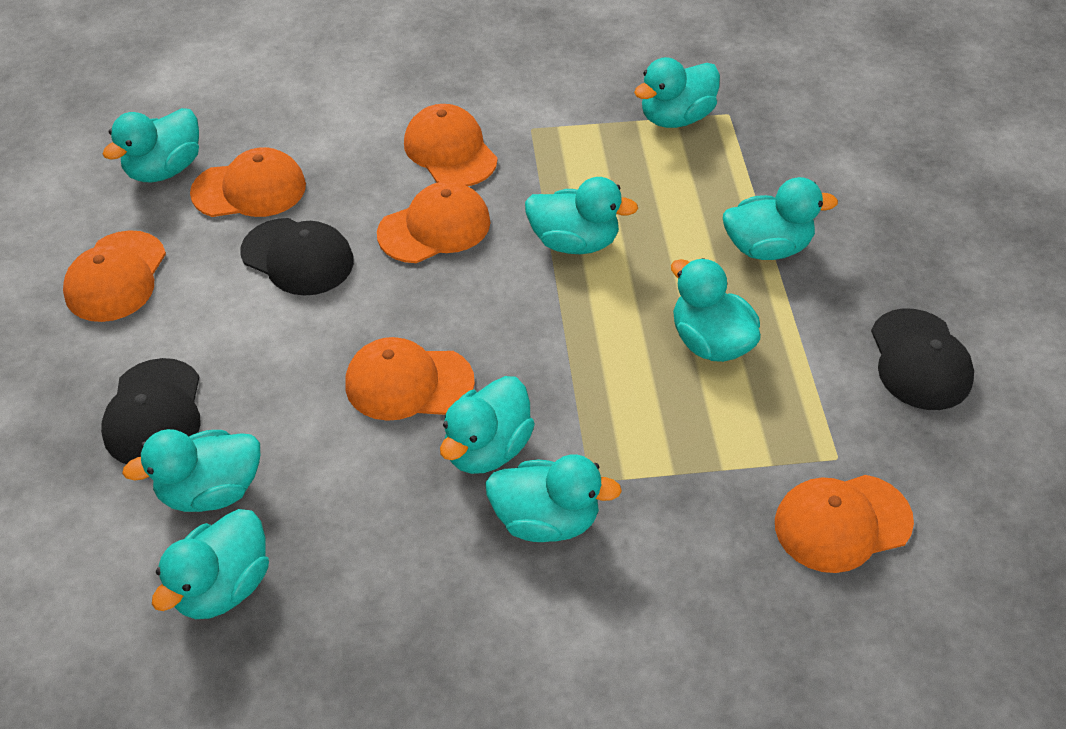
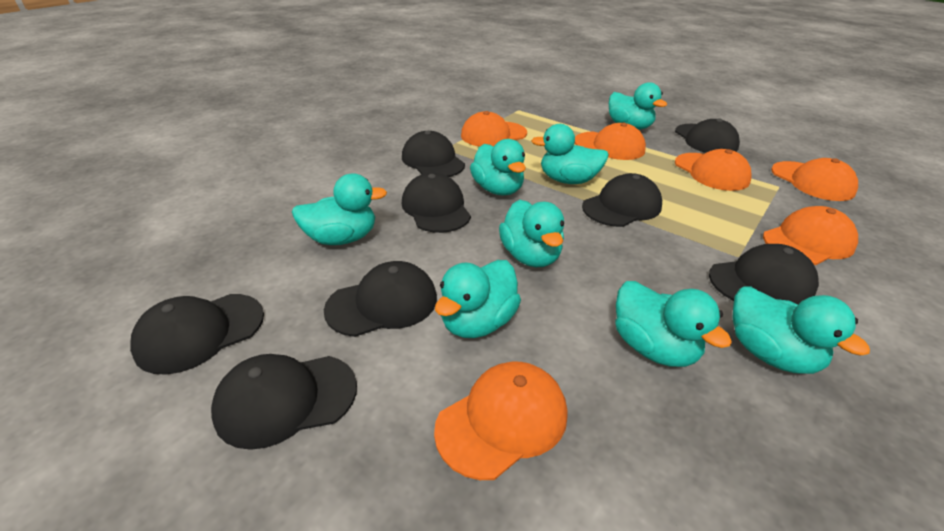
black cap: 3 -> 8
turquoise duck: 9 -> 8

